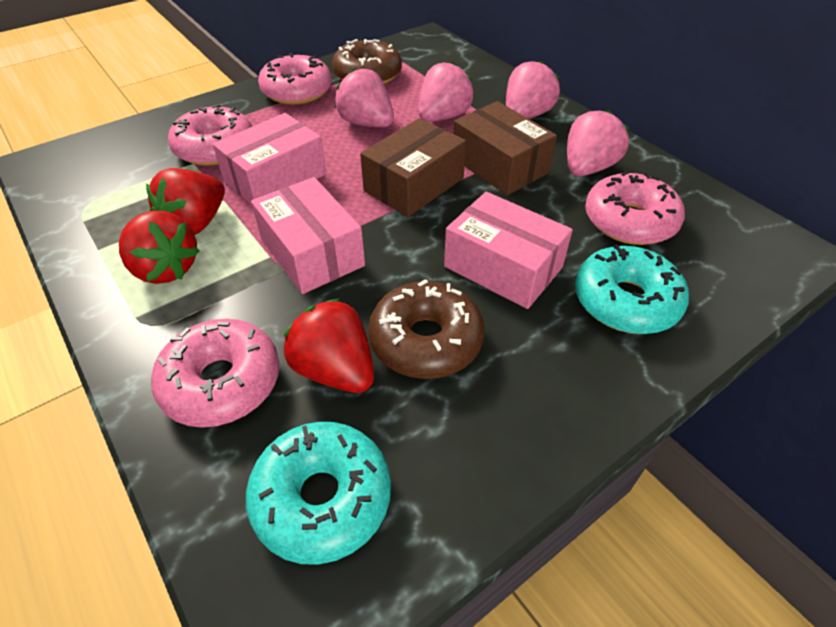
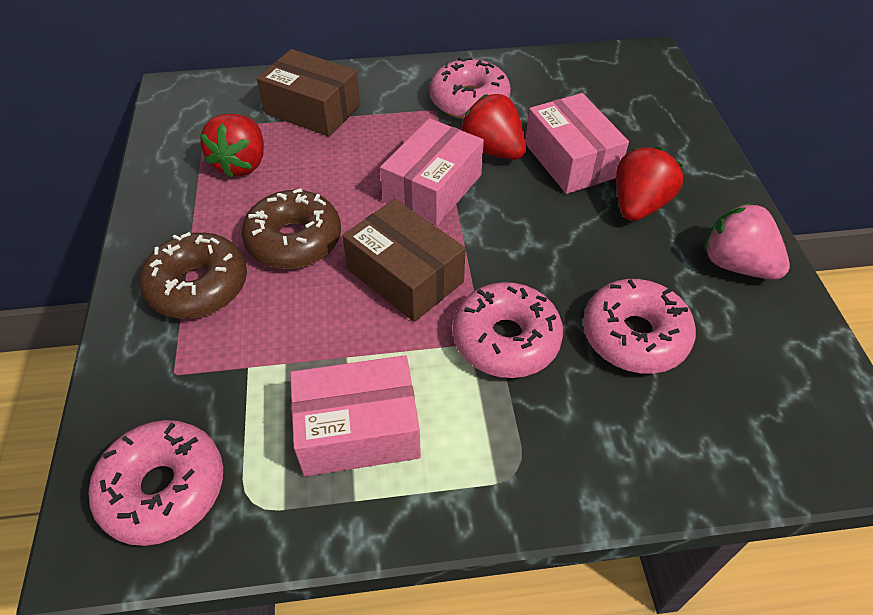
pink strawberry: 4 -> 1
turquoise donut: 2 -> 0

